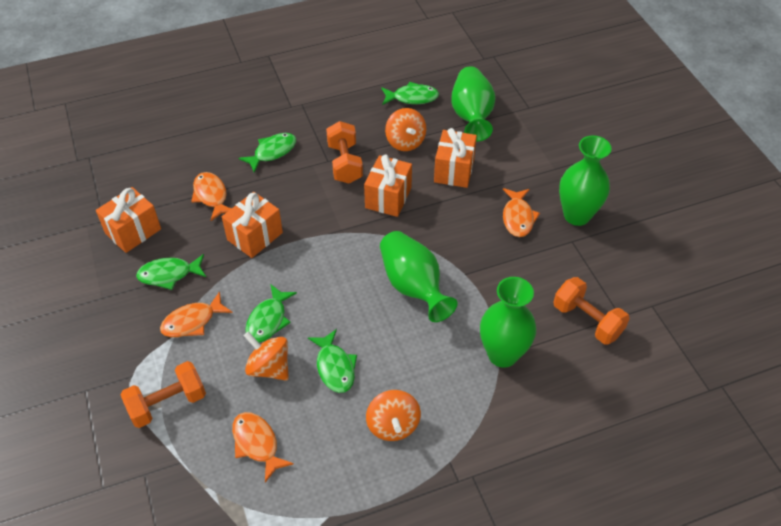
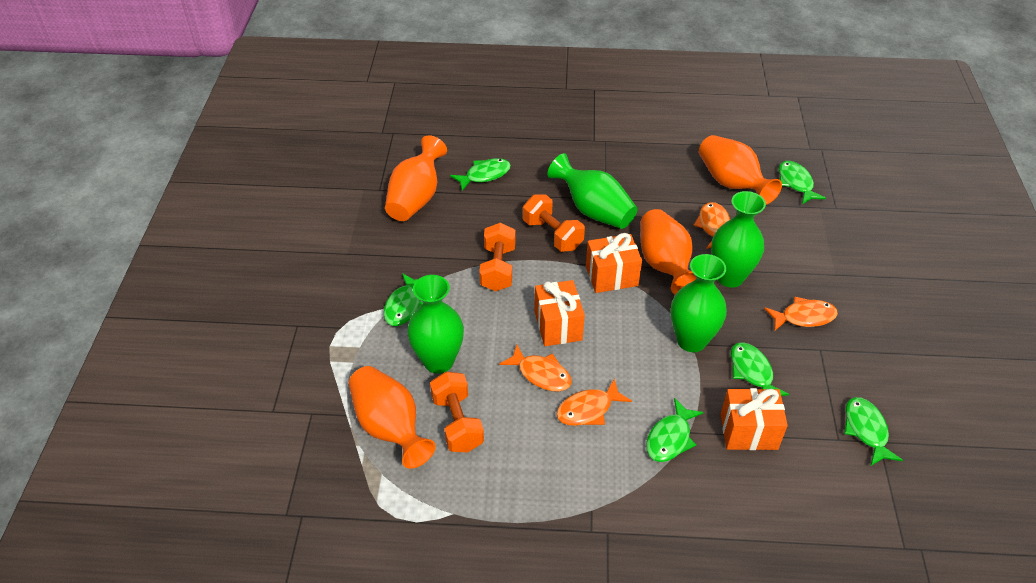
green fish: 5 -> 6
orange gift: 4 -> 3
orange spinning top: 3 -> 0
orange vase: 0 -> 4

